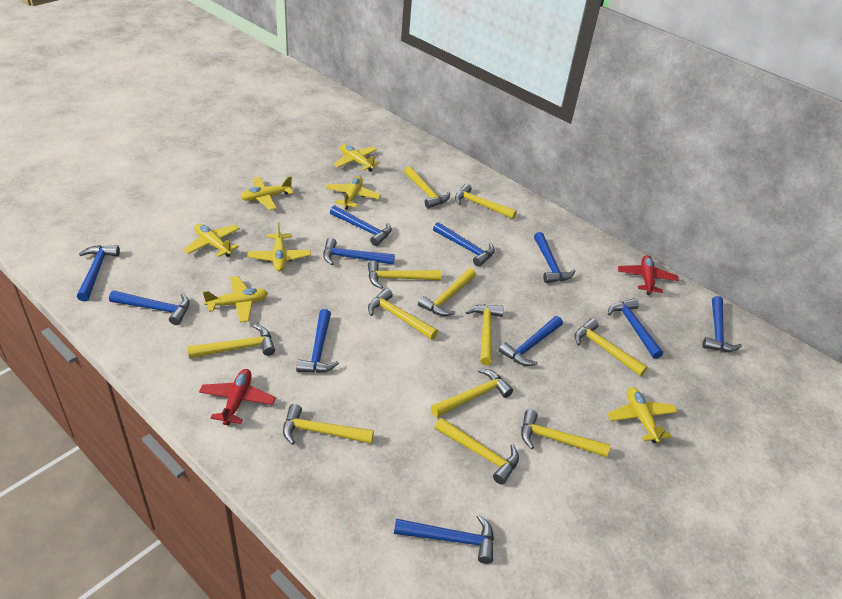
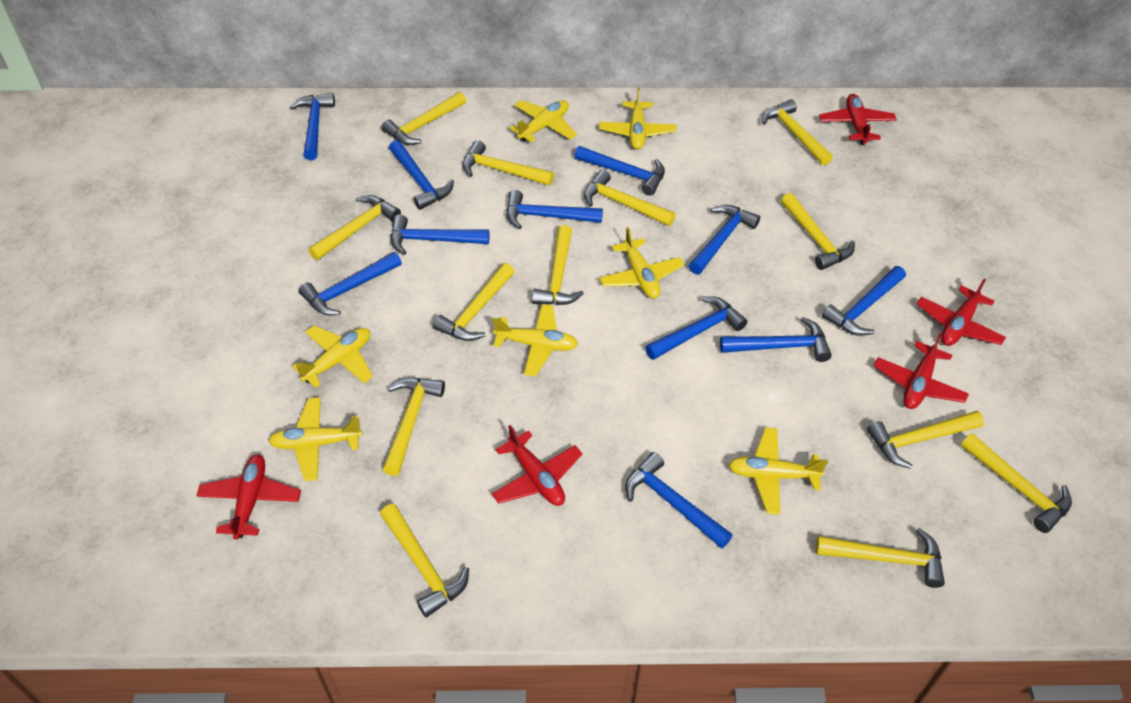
red plane: 2 -> 5
yellow hammer: 12 -> 13

